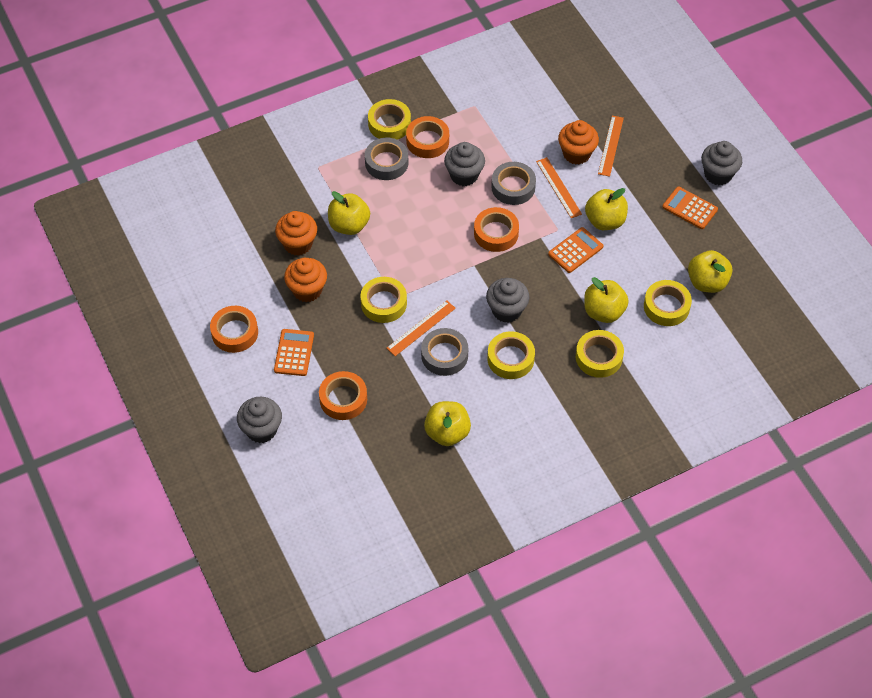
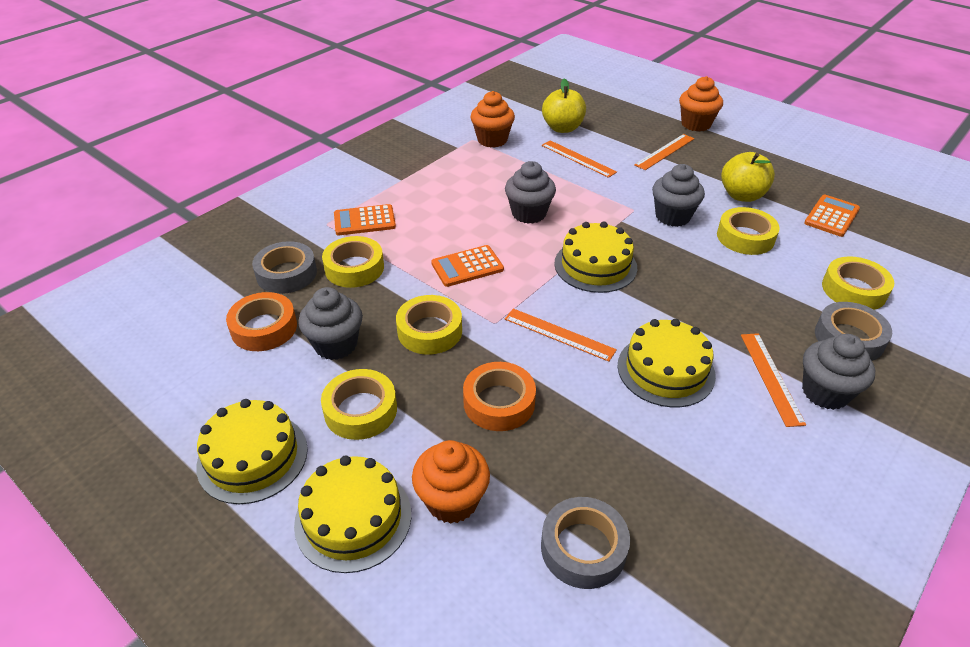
orange ruler: 3 -> 4
orange tape: 4 -> 2
yellow apple: 5 -> 2
yellow cake: 0 -> 4

